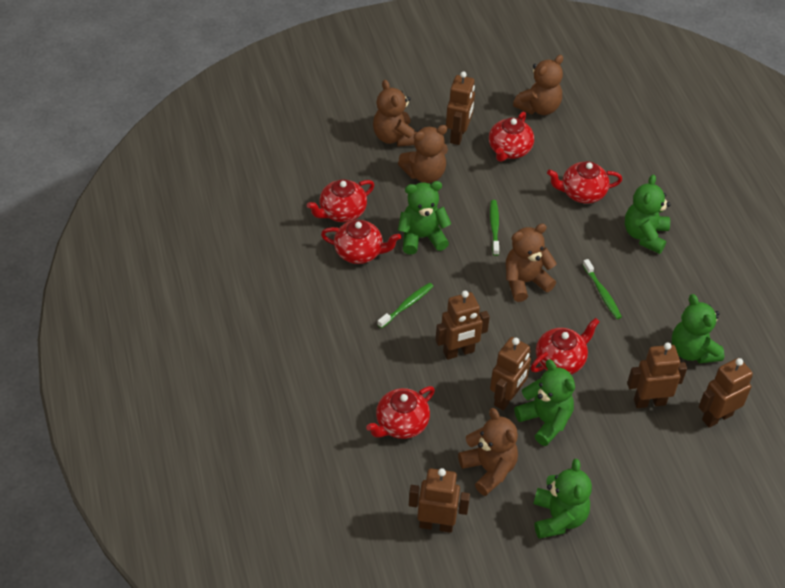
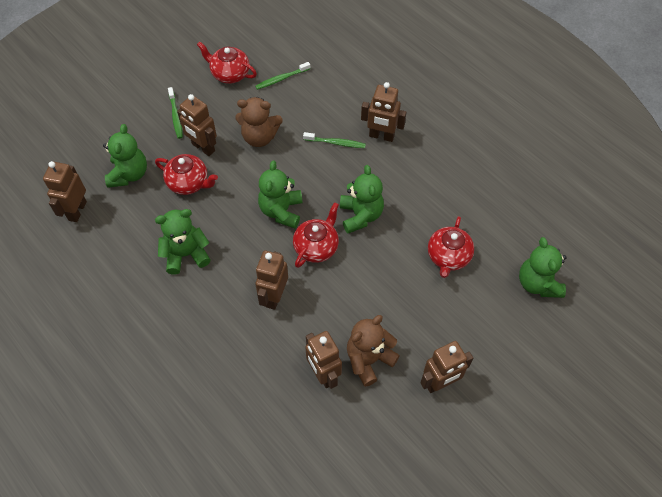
brown teddy bear: 5 -> 2
red teapot: 6 -> 4

